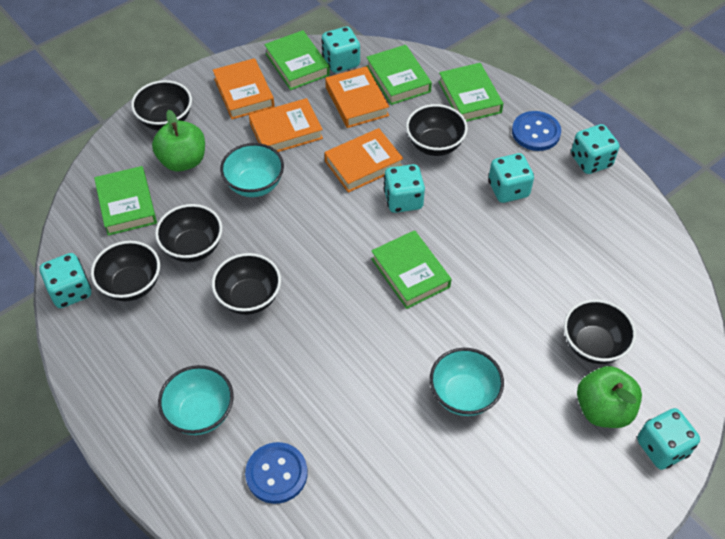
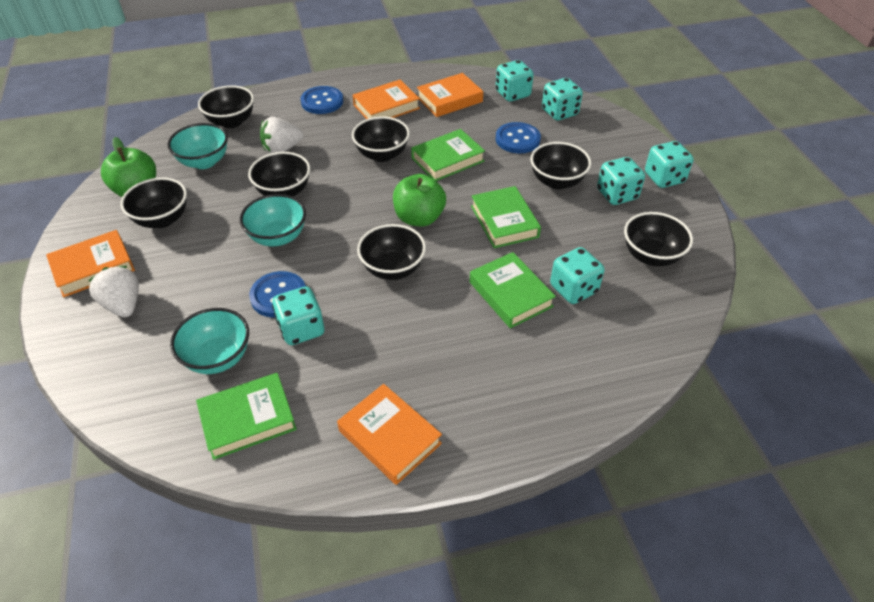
black bowl: 6 -> 7
blue button: 2 -> 3
green book: 5 -> 4
white strawberry: 0 -> 2

